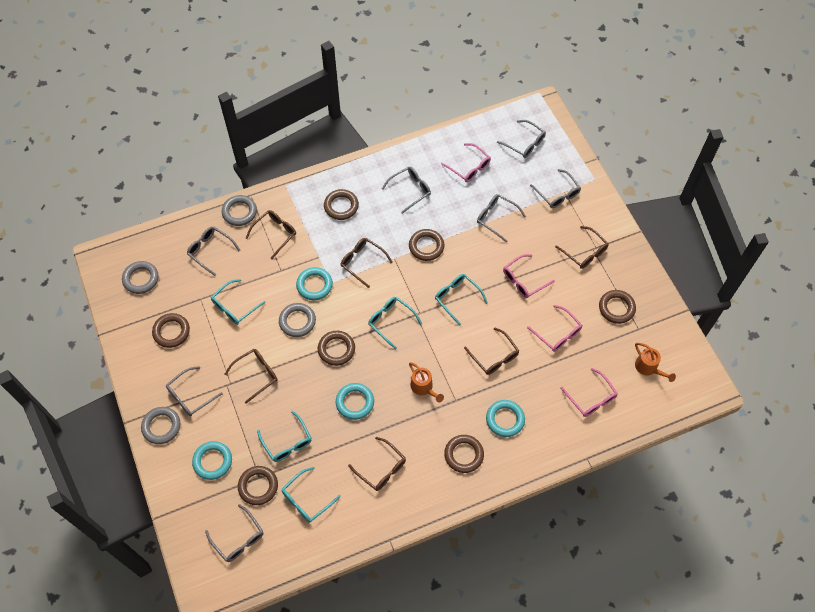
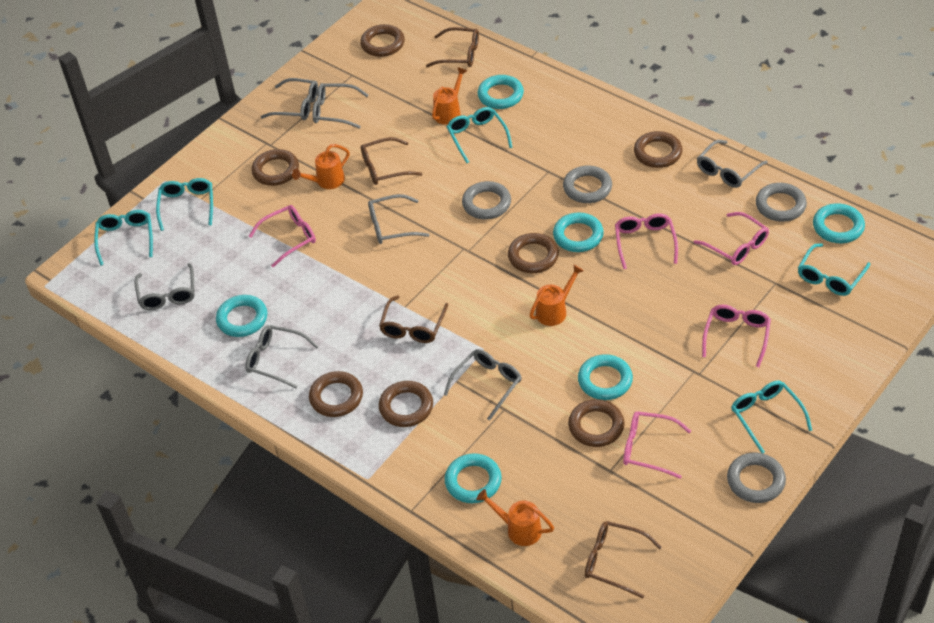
brown glasses: 6 -> 4
orange watering can: 2 -> 4
pink glasses: 4 -> 5
turquoise ring: 4 -> 6

